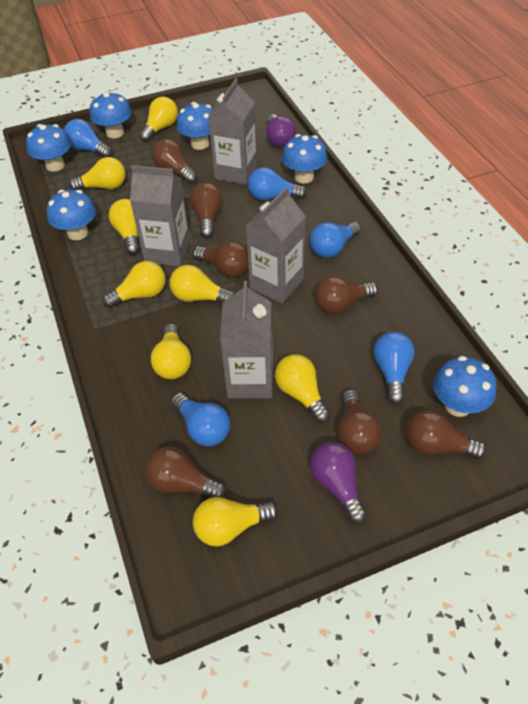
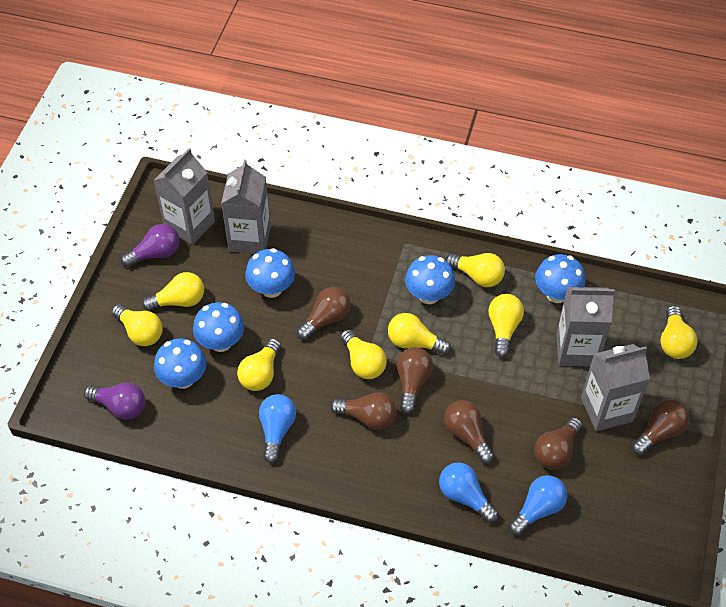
blue light bulb: 5 -> 3
blue mushroom: 6 -> 5
brown light bulb: 7 -> 6

